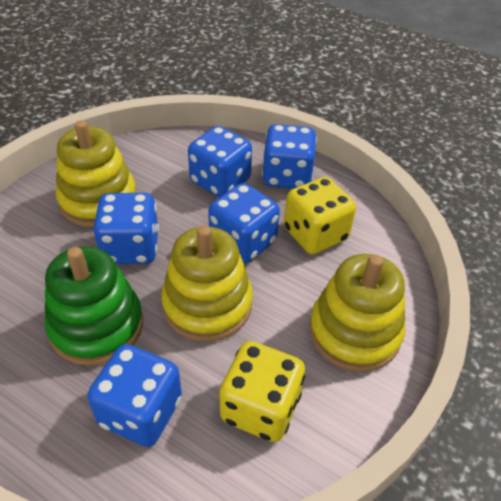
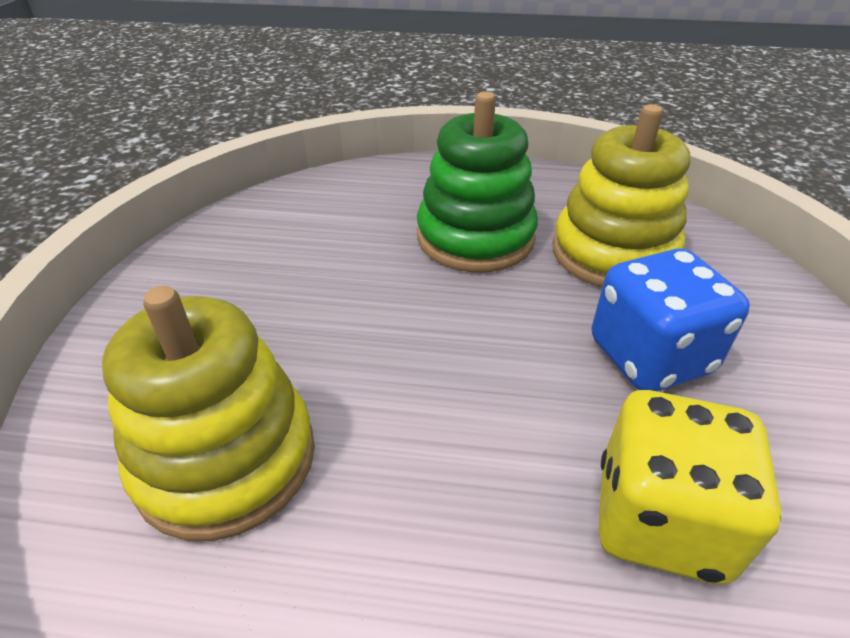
blue dice: 5 -> 1
yellow dice: 2 -> 1
yellow stacking toy: 3 -> 2

